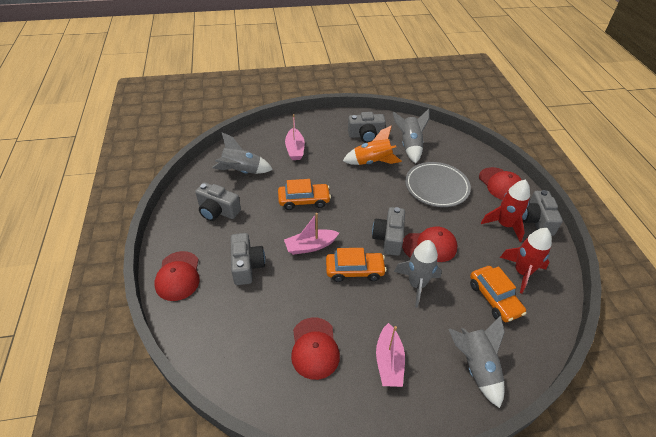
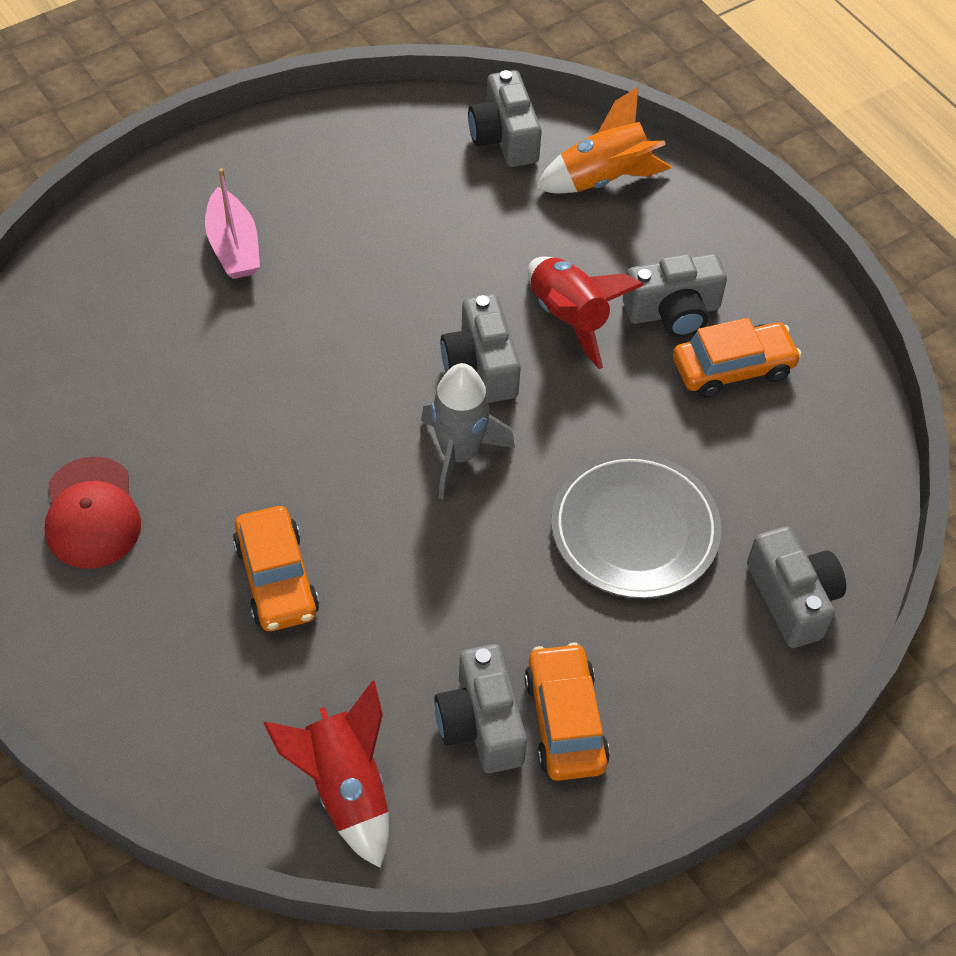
grey rocket: 4 -> 1
pink boat: 3 -> 1
red cap: 4 -> 1

